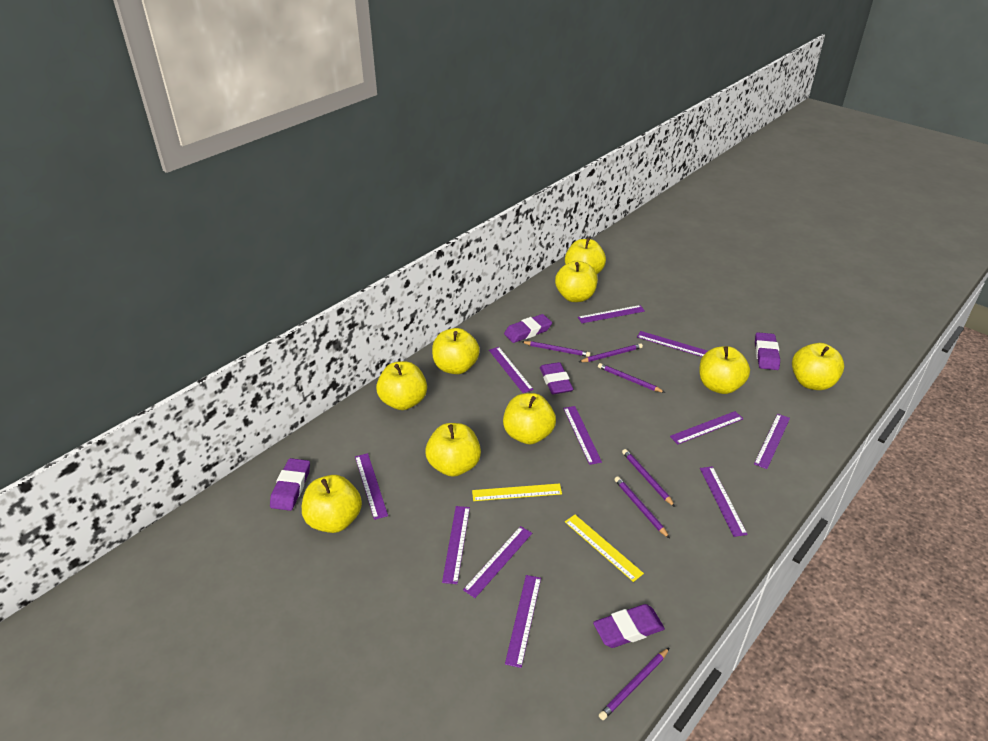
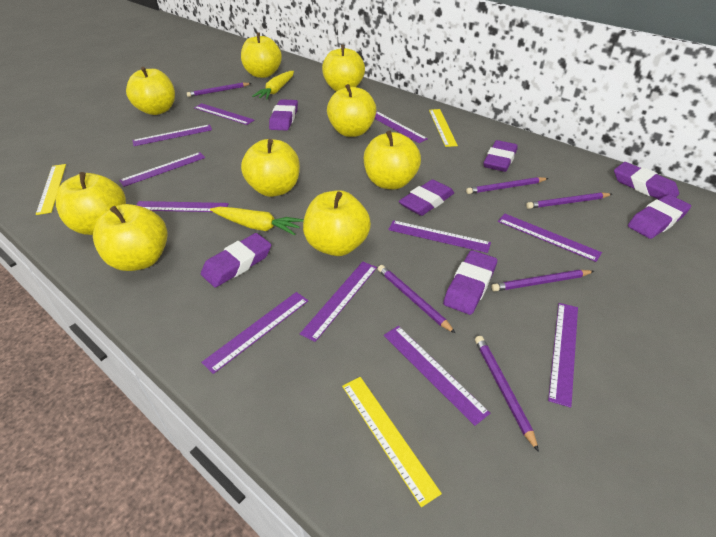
purple eraser: 5 -> 7
yellow carrot: 0 -> 2
yellow ruler: 2 -> 3

